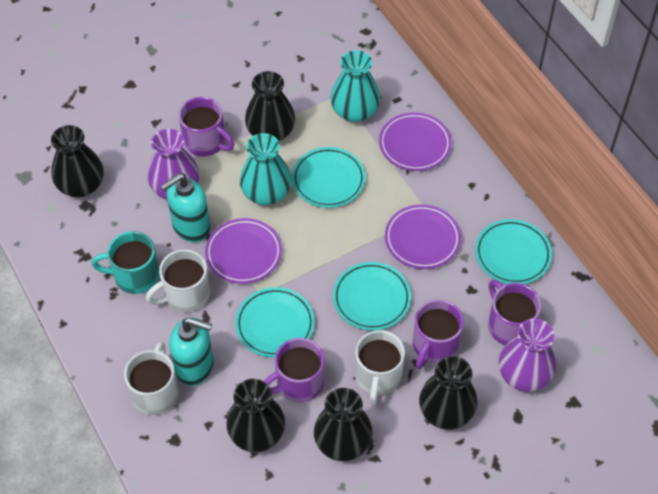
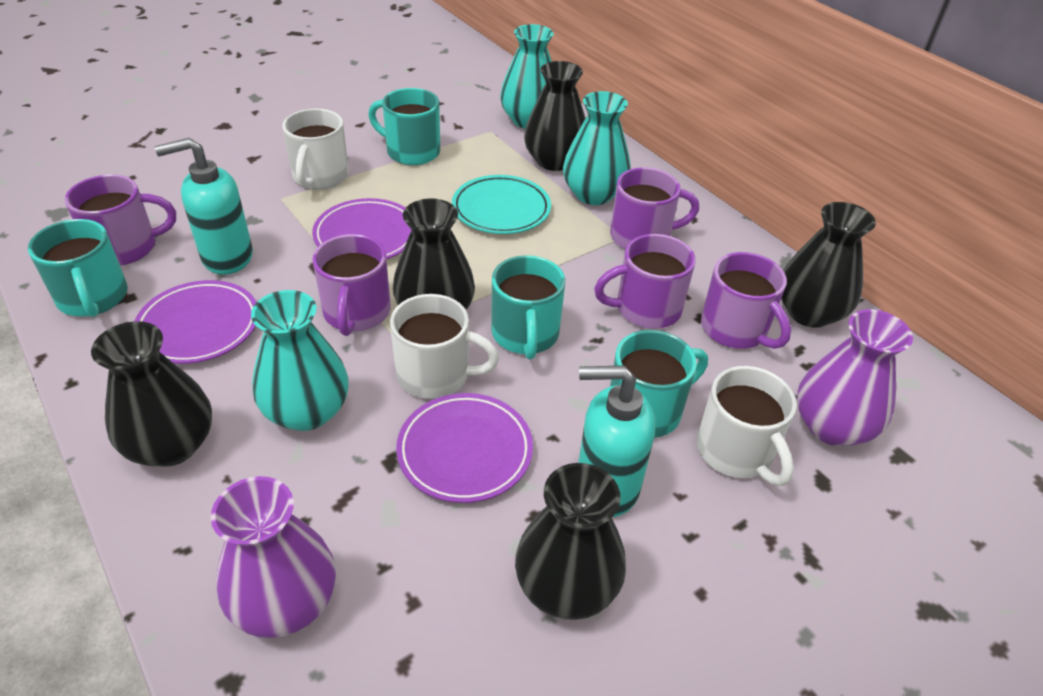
purple mug: 4 -> 5
turquoise mug: 1 -> 4
turquoise plate: 4 -> 1
turquoise vase: 2 -> 3

